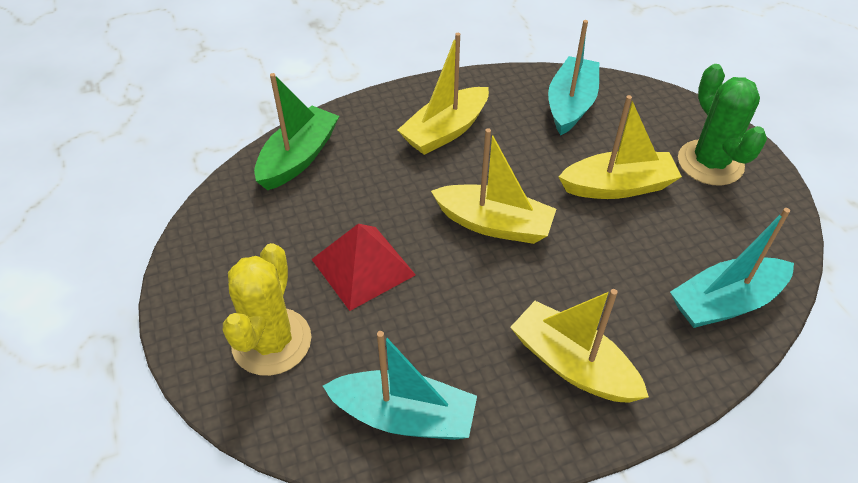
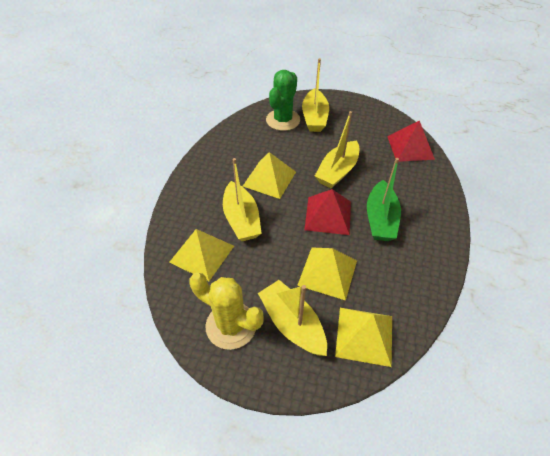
red pyramid: 1 -> 2
turquoise boat: 3 -> 0
yellow pyramid: 0 -> 4

